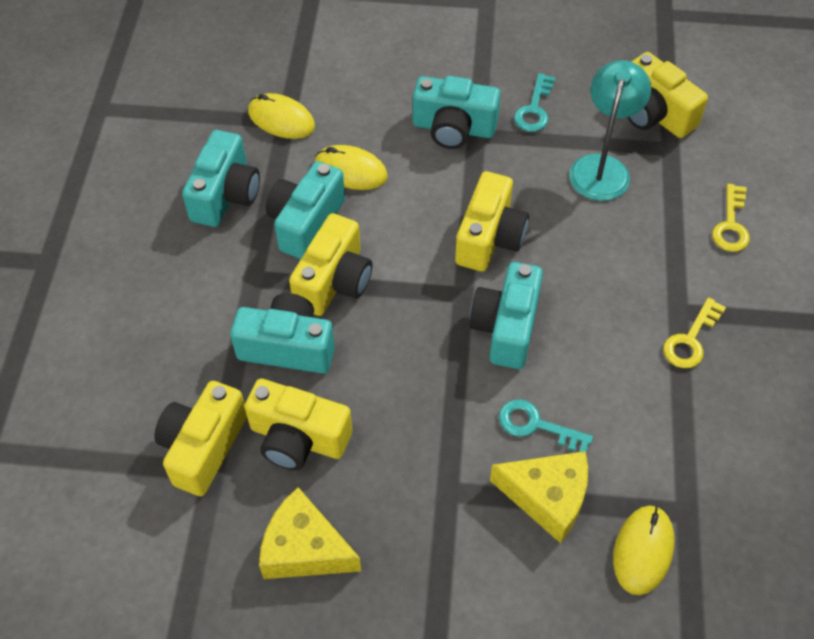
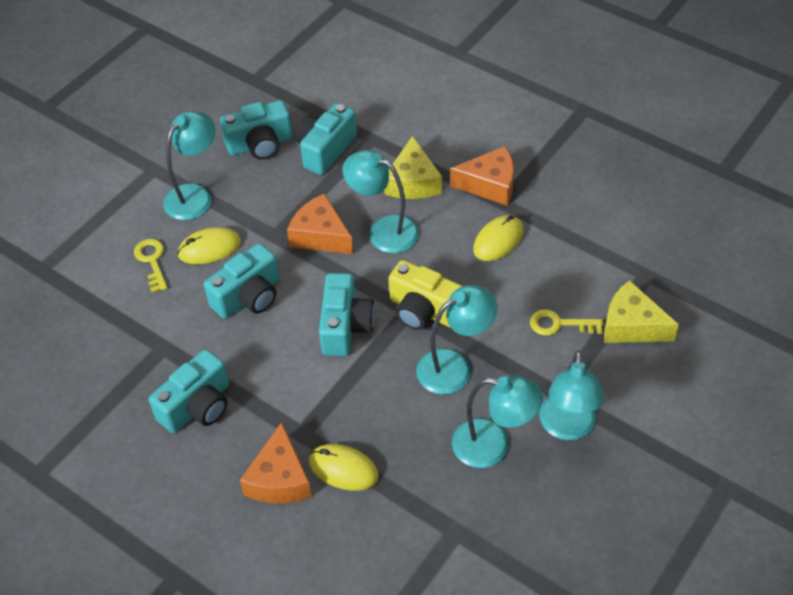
orange cheese: 0 -> 3
turquoise key: 2 -> 0
turquoise lamp: 1 -> 5
yellow camera: 5 -> 1

